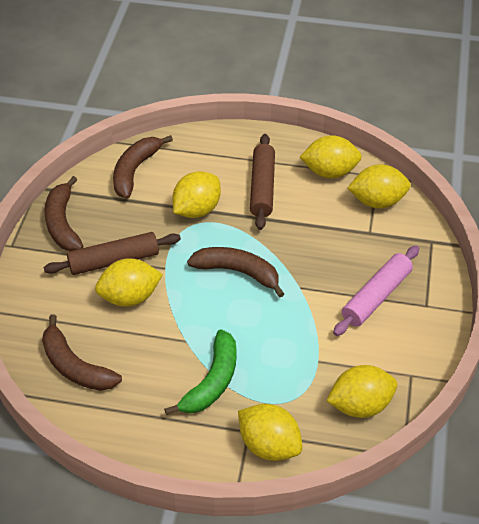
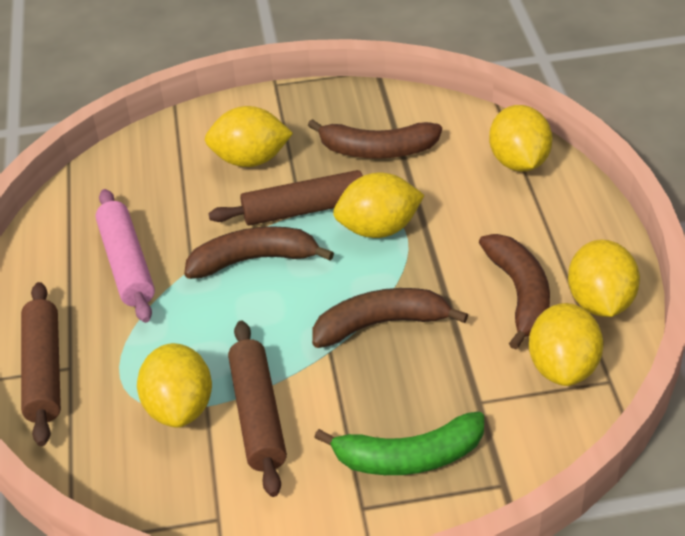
brown rolling pin: 2 -> 3

